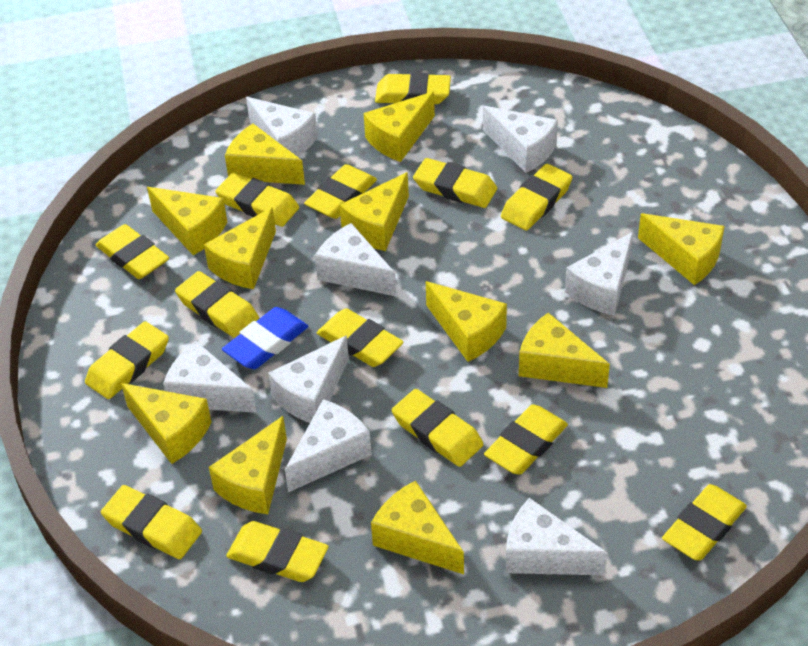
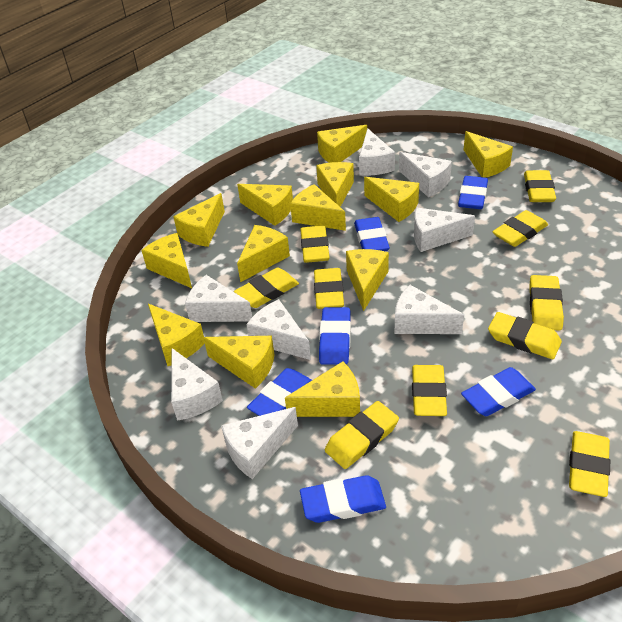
blue eraser: 1 -> 6
yellow cheese: 11 -> 13
yellow eraser: 14 -> 10

